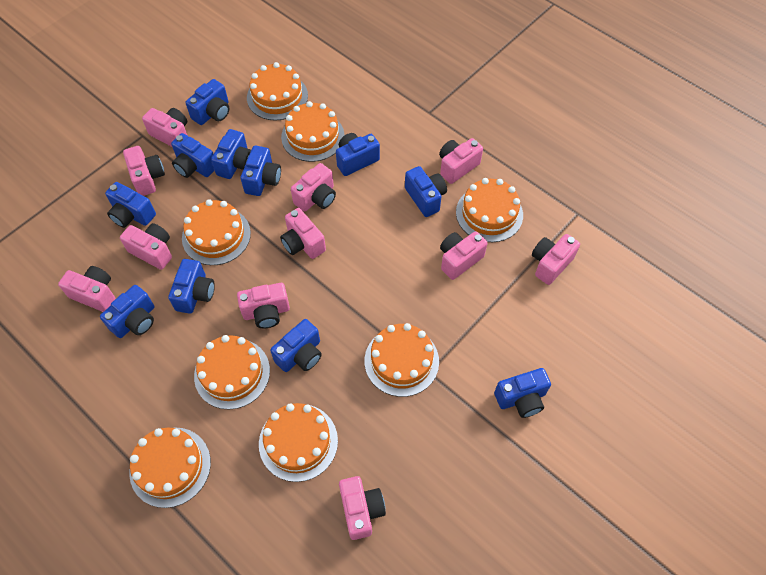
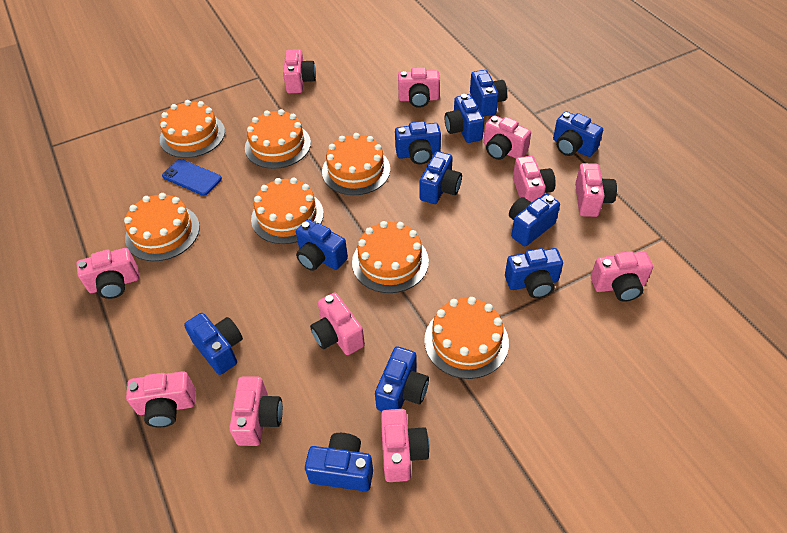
blue phone: 0 -> 1
orange cake: 8 -> 7

